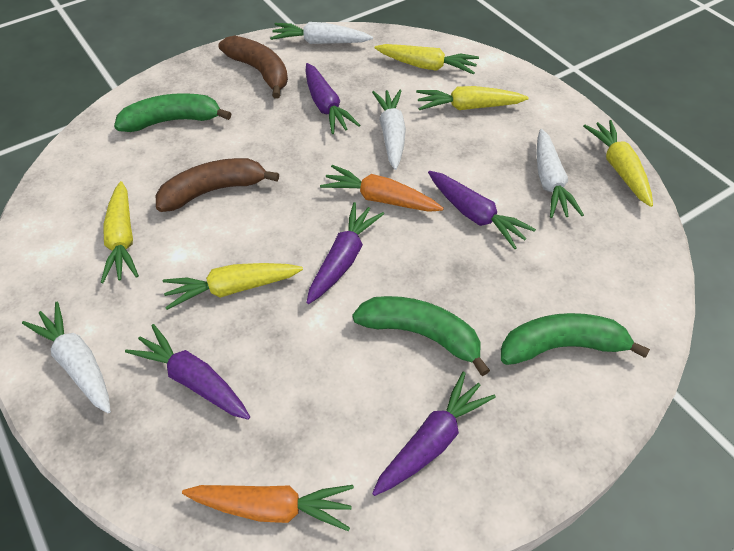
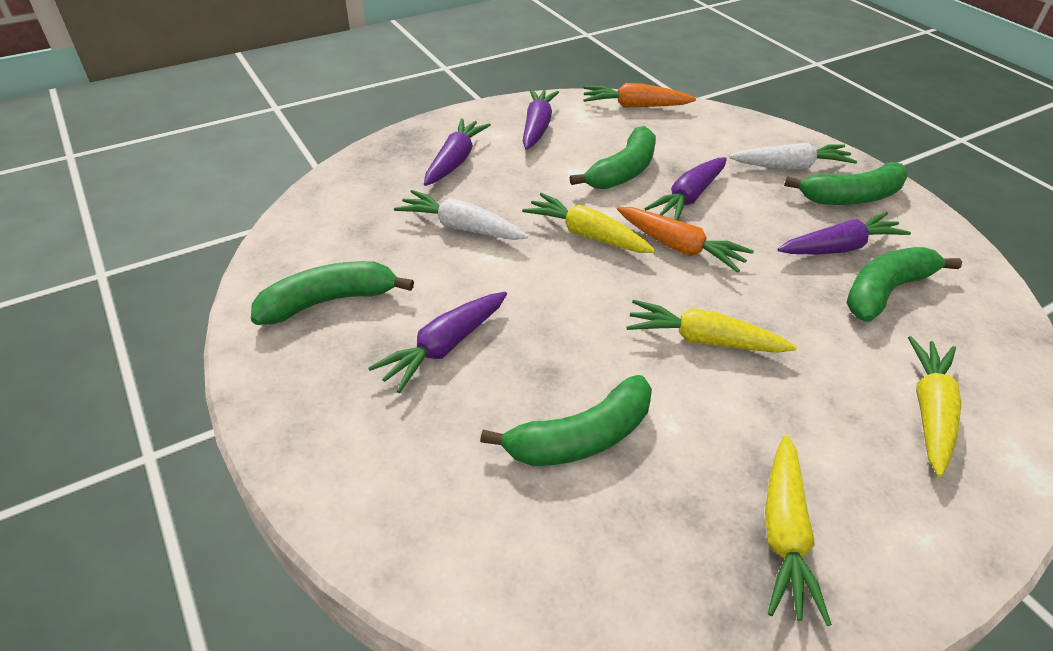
brown banana: 2 -> 0
green banana: 3 -> 5
white carrot: 4 -> 2
yellow carrot: 5 -> 4

